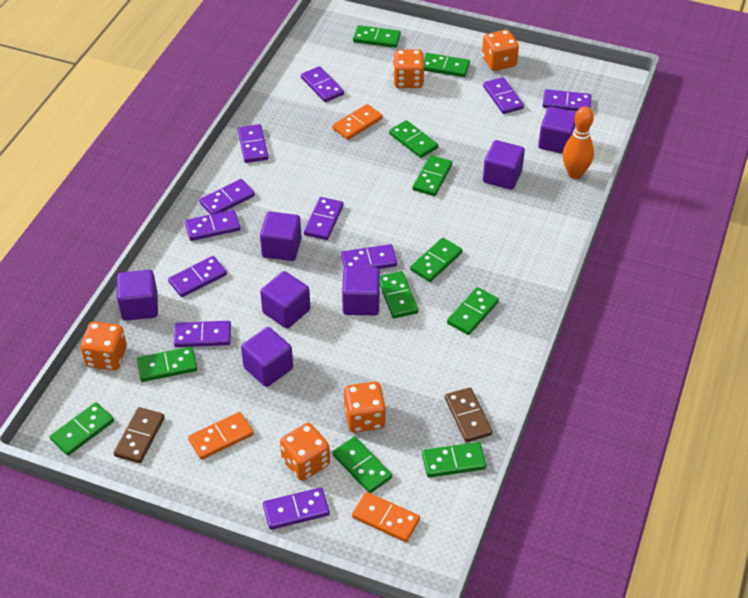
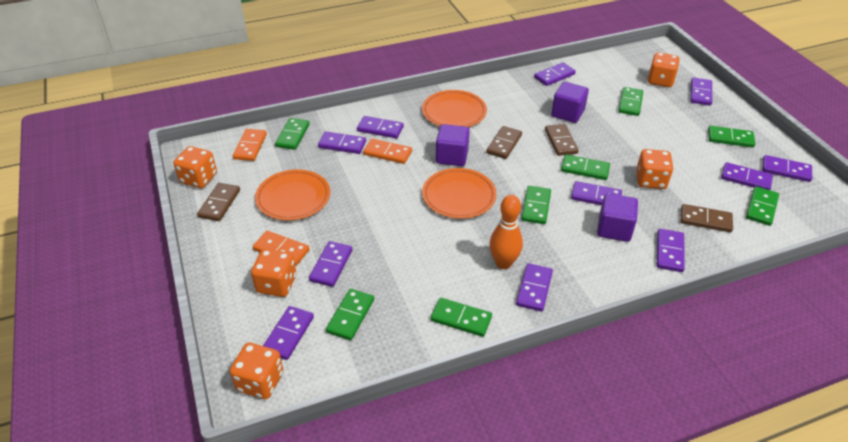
brown domino: 2 -> 4
green domino: 11 -> 8
orange plate: 0 -> 3
purple cube: 7 -> 3

